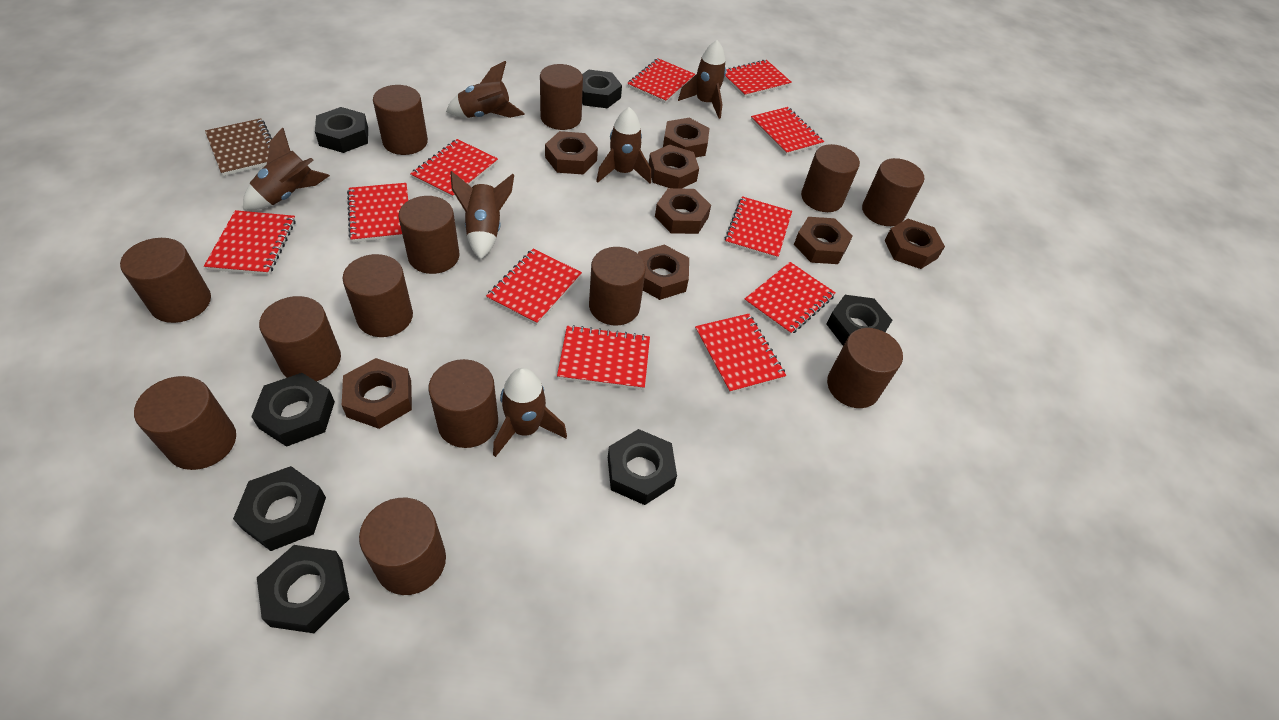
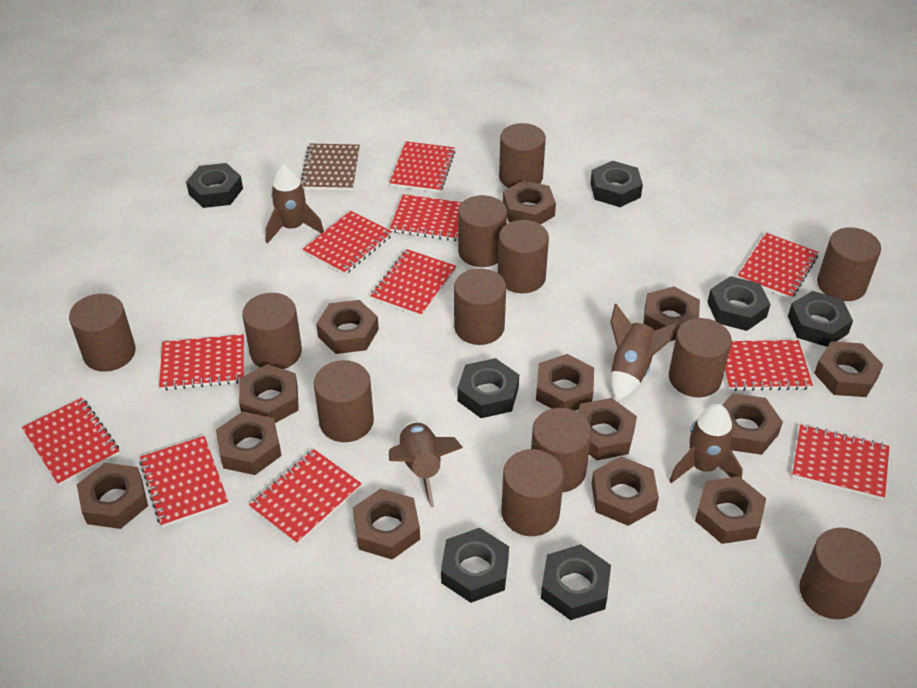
brown cylinder: 13 -> 12
brown nut: 8 -> 13
brown rocket: 6 -> 4

